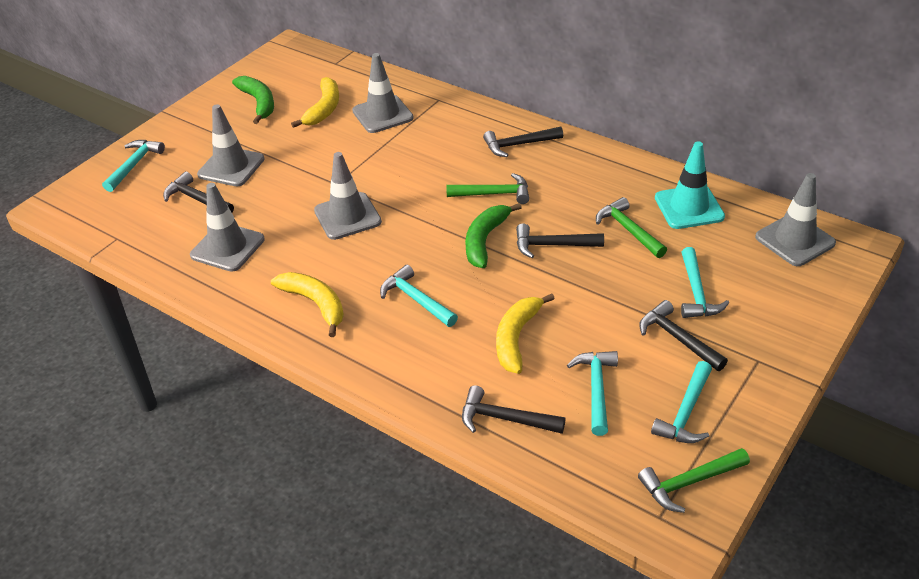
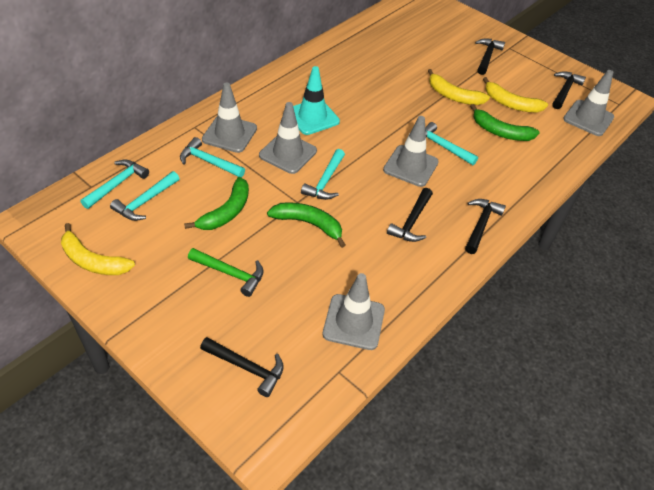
green banana: 2 -> 3
green hammer: 3 -> 1

